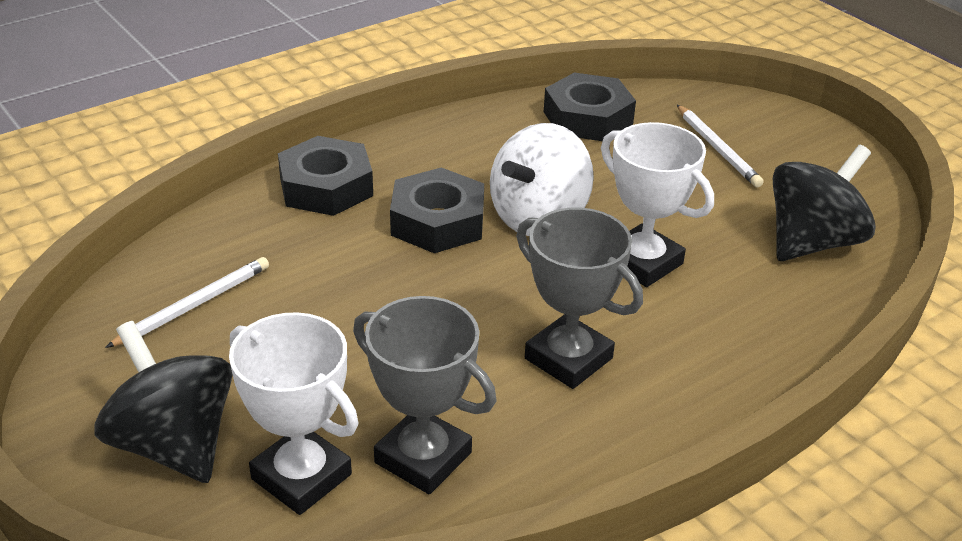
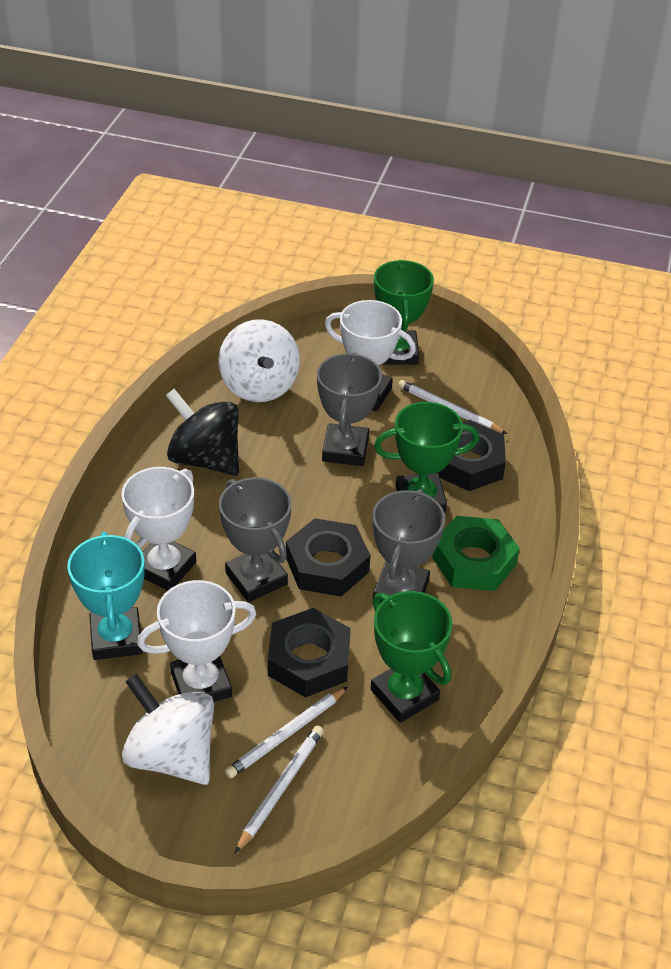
black spinning top: 2 -> 1
green nut: 0 -> 1
green trophy: 0 -> 3
grey trophy: 2 -> 3
turquoise trophy: 0 -> 1
white pencil: 2 -> 3
white spinning top: 1 -> 2
white trophy: 2 -> 3

